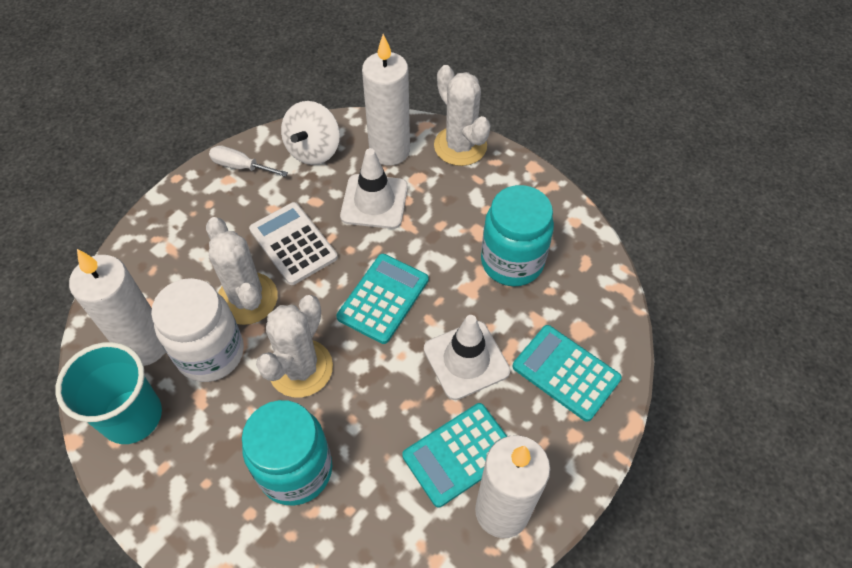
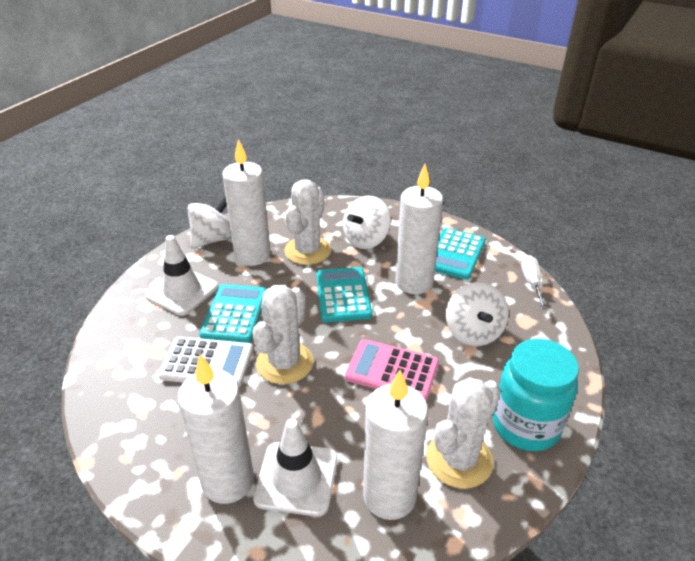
pink calculator: 0 -> 1
turquoise cup: 1 -> 0
turquoise jar: 2 -> 1
white candle: 3 -> 4
white jar: 1 -> 0
white spinning top: 1 -> 3

